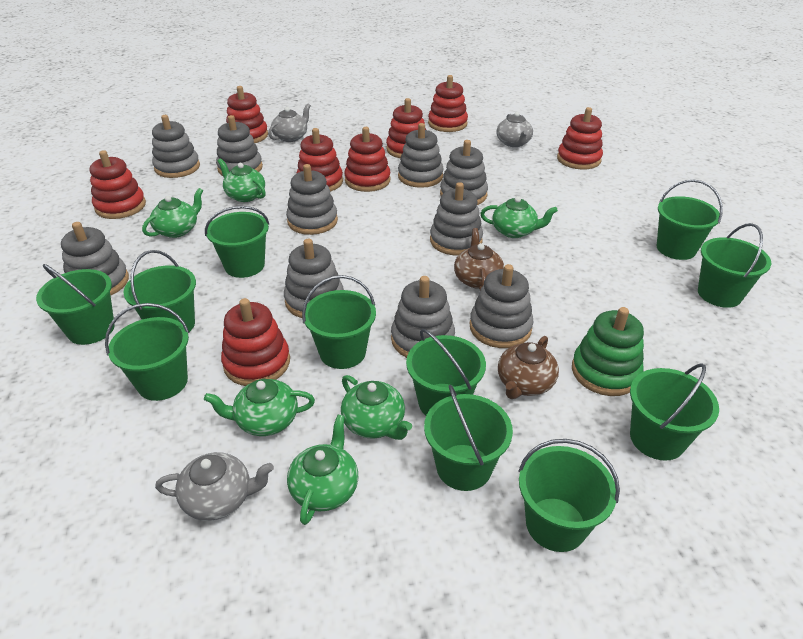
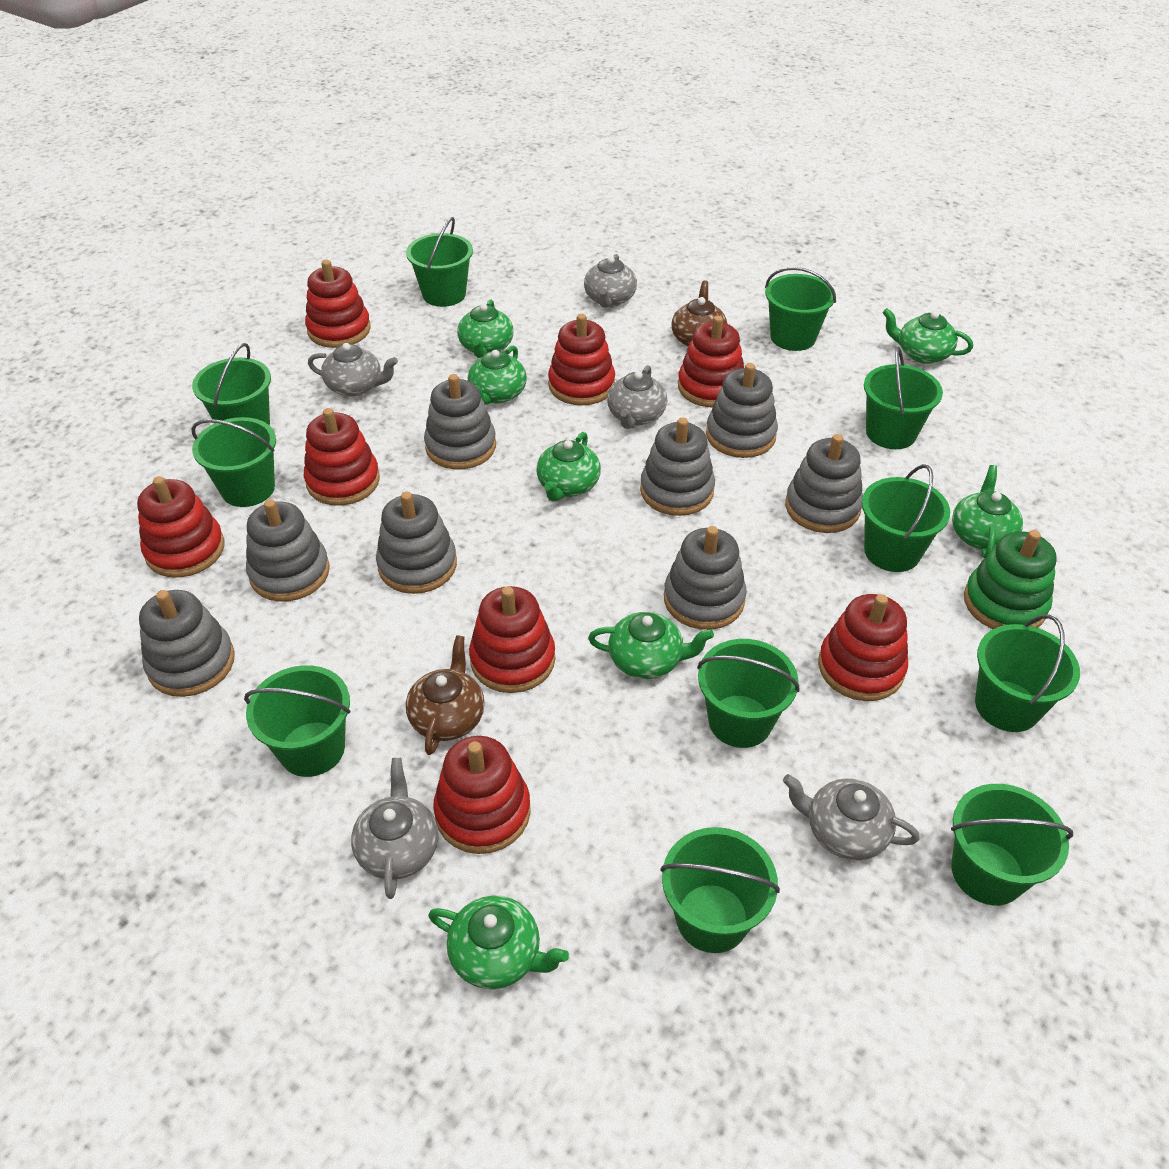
green teapot: 6 -> 7
grey stacking toy: 10 -> 8
grey teapot: 3 -> 5

